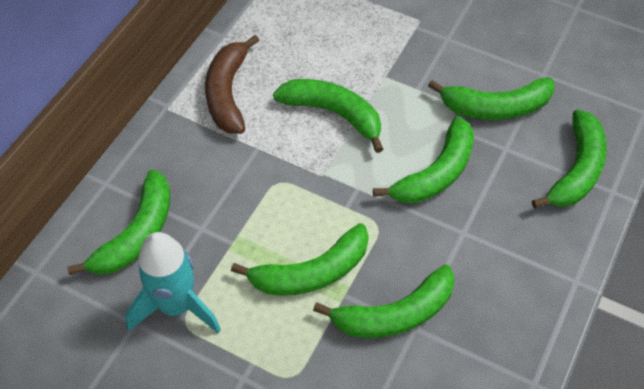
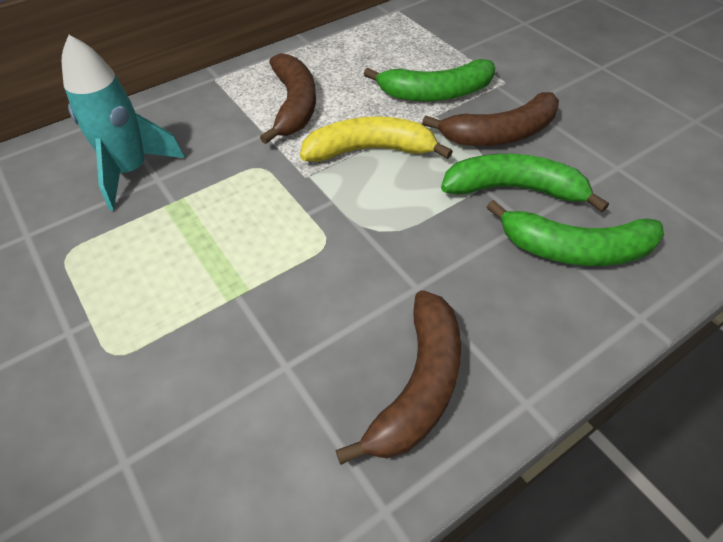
brown banana: 1 -> 3
green banana: 7 -> 3
yellow banana: 0 -> 1

